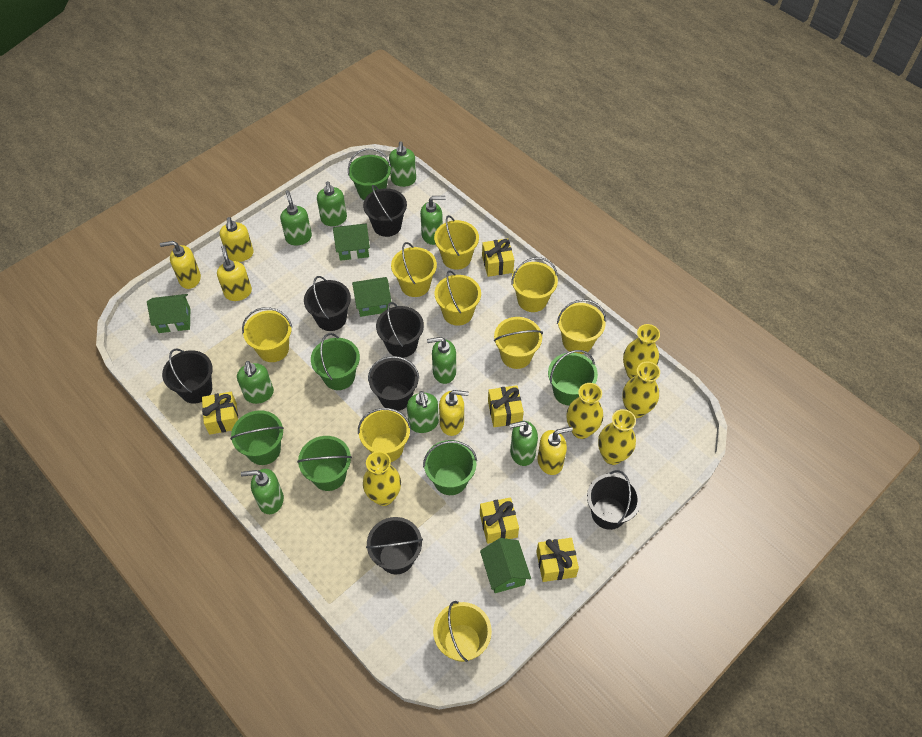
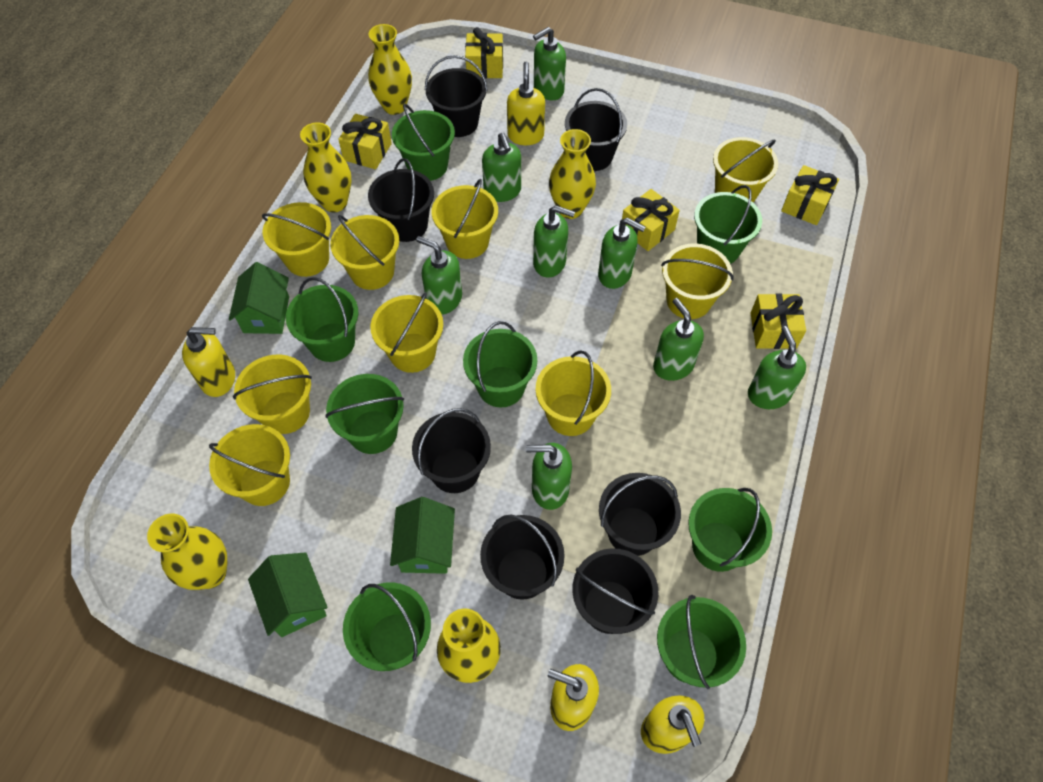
green bucket: 6 -> 8
green house: 4 -> 3
green soap dispenser: 9 -> 8
yellow soap dispenser: 5 -> 4

